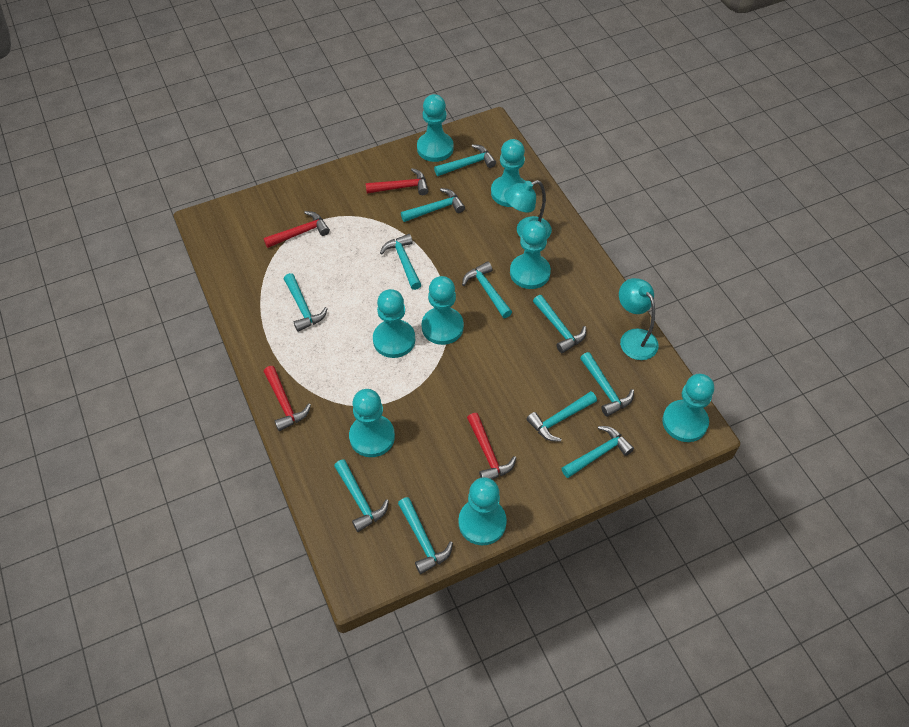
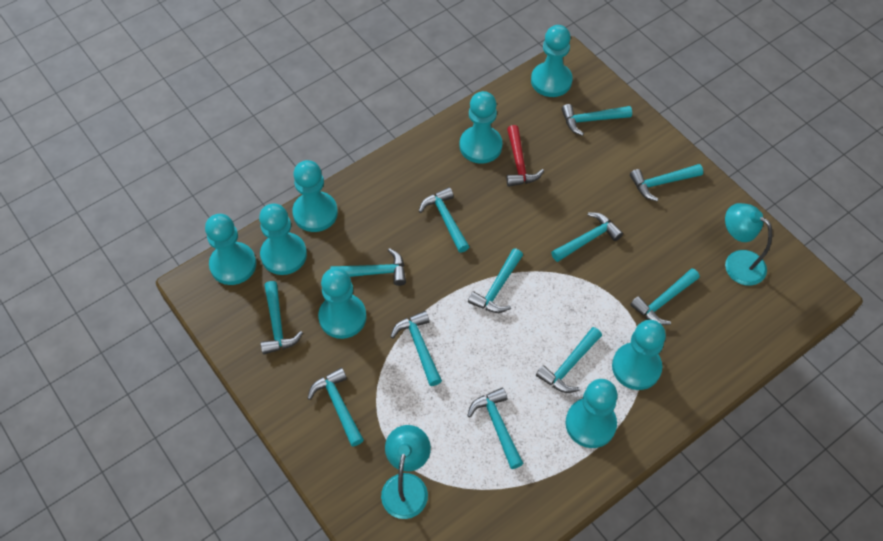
red hammer: 4 -> 1
turquoise hammer: 11 -> 12

